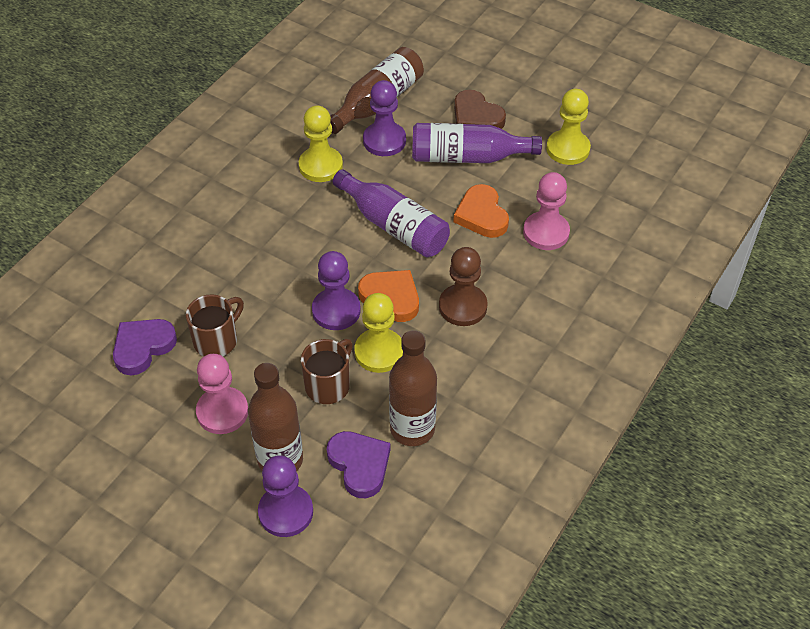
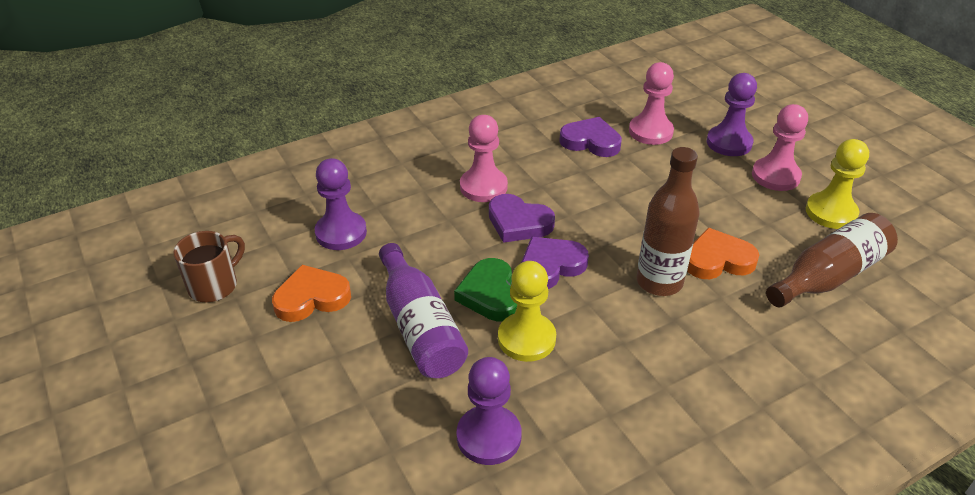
brown bottle: 3 -> 2
brown heart: 1 -> 0
brown mug: 2 -> 1
brown pawn: 1 -> 0
green heart: 0 -> 1
pink pawn: 2 -> 3
purple bottle: 2 -> 1
purple heart: 2 -> 3
yellow pawn: 3 -> 2

